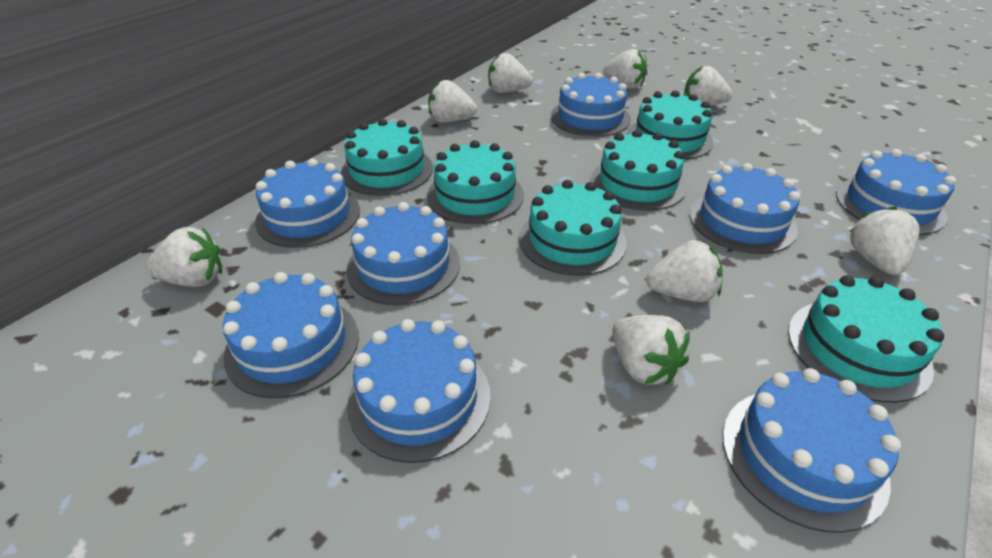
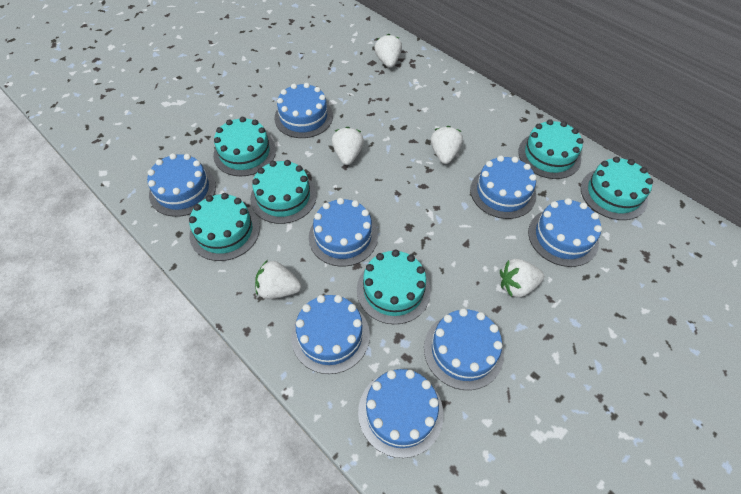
white strawberry: 8 -> 5

